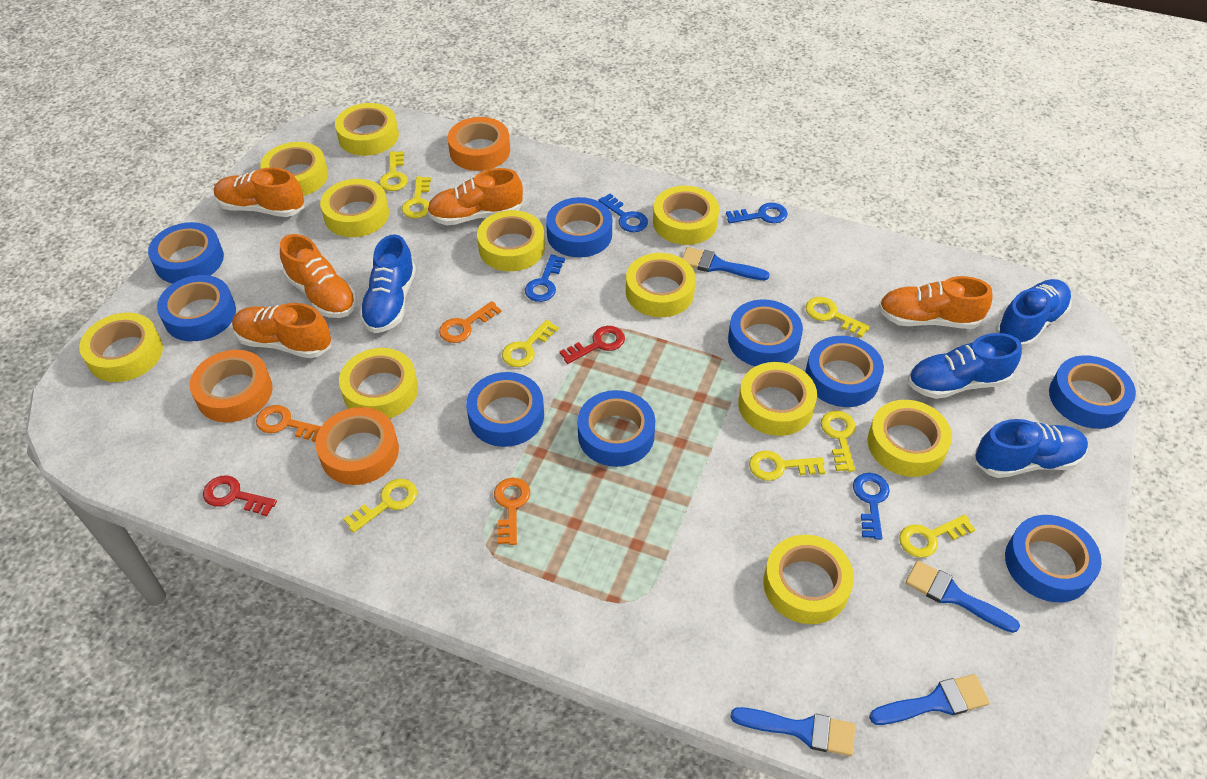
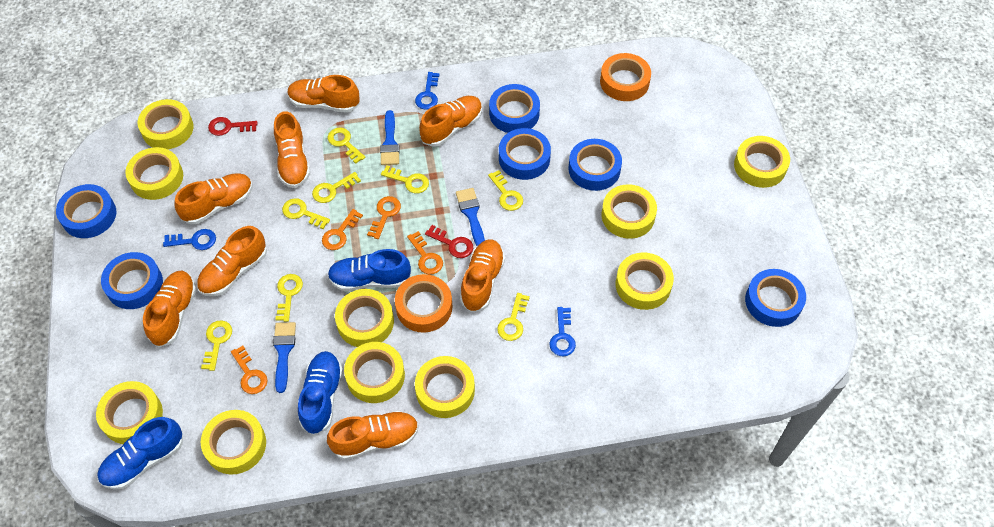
blue brush: 4 -> 3
blue key: 4 -> 3
blue shoe: 4 -> 3
blue tape: 9 -> 6
orange key: 3 -> 4
orange shoe: 5 -> 8
orange tape: 3 -> 2
yellow tape: 11 -> 10

